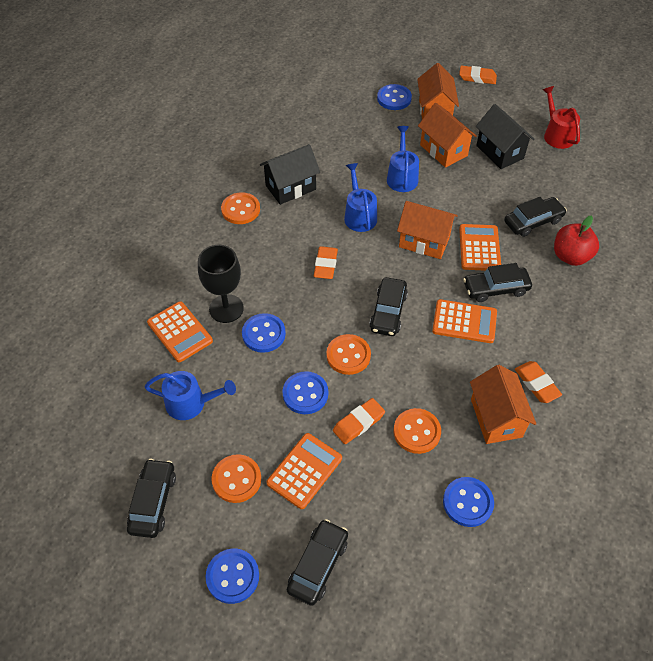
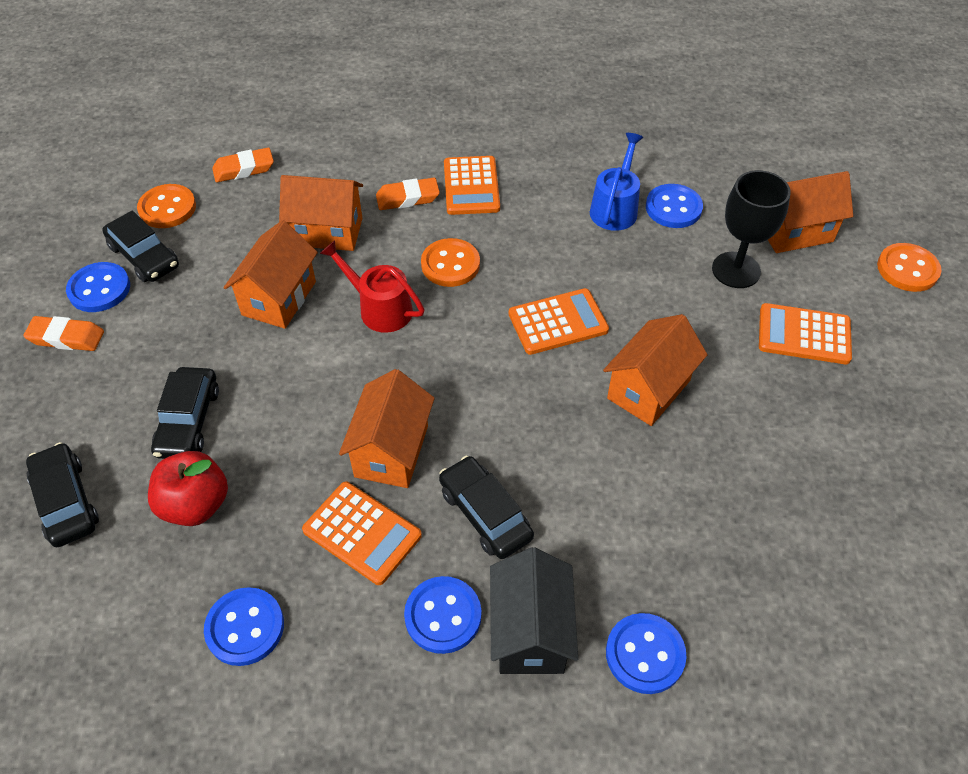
black car: 5 -> 4
black house: 2 -> 1
blue watering can: 3 -> 1
orange button: 4 -> 3
orange eraser: 4 -> 3
orange house: 4 -> 5

